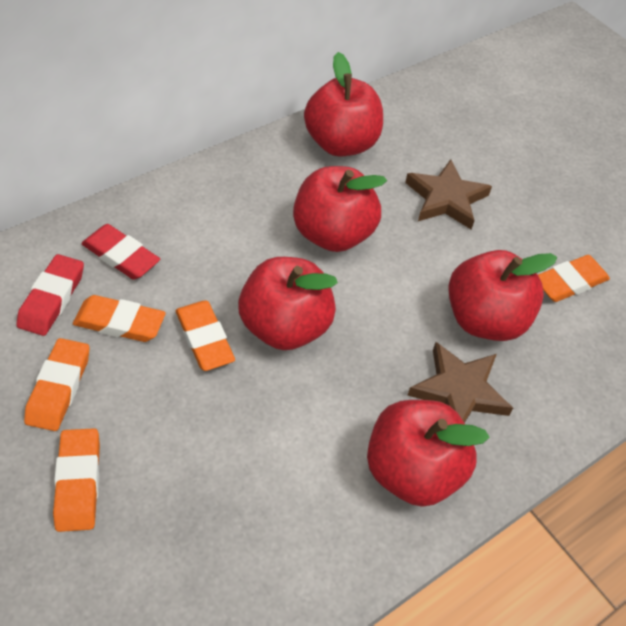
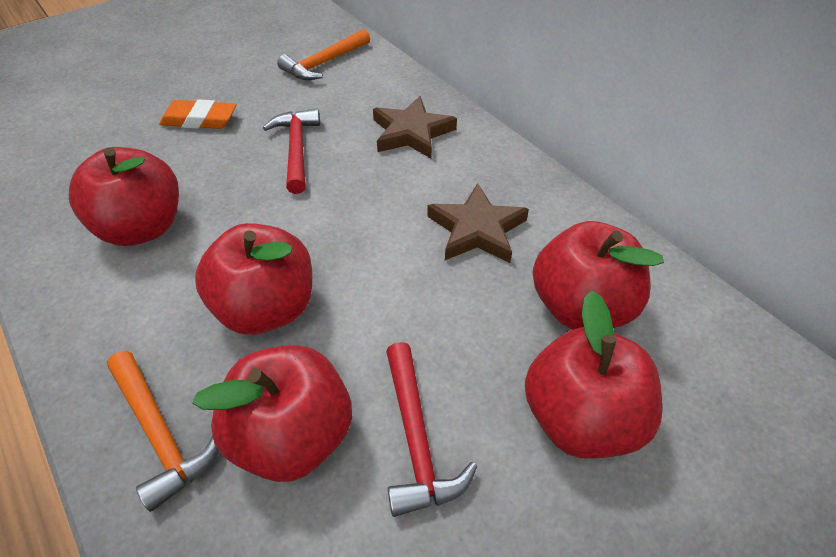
orange eraser: 5 -> 1
orange hammer: 0 -> 2
red eraser: 2 -> 0
red hammer: 0 -> 2

